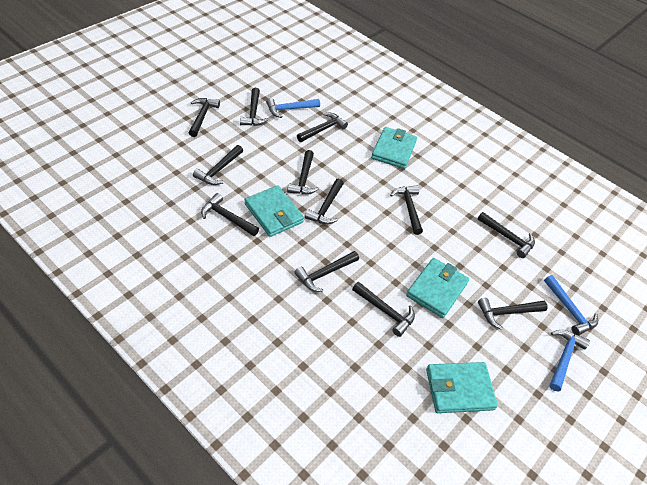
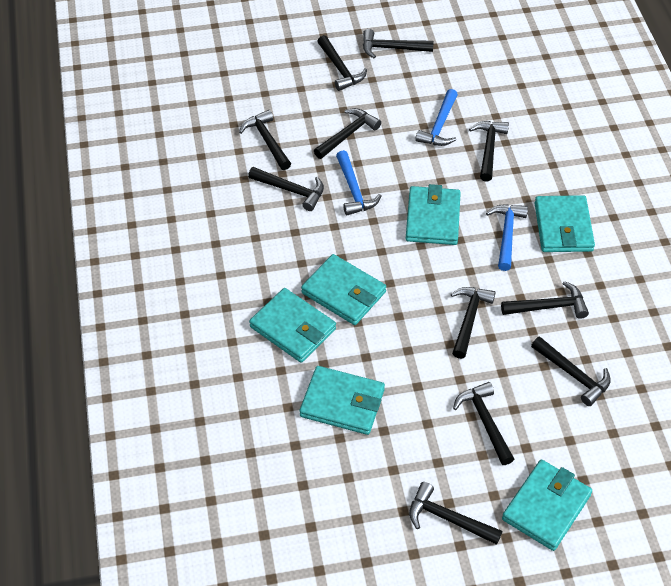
black hammer: 12 -> 11
turquoise wallet: 4 -> 6

